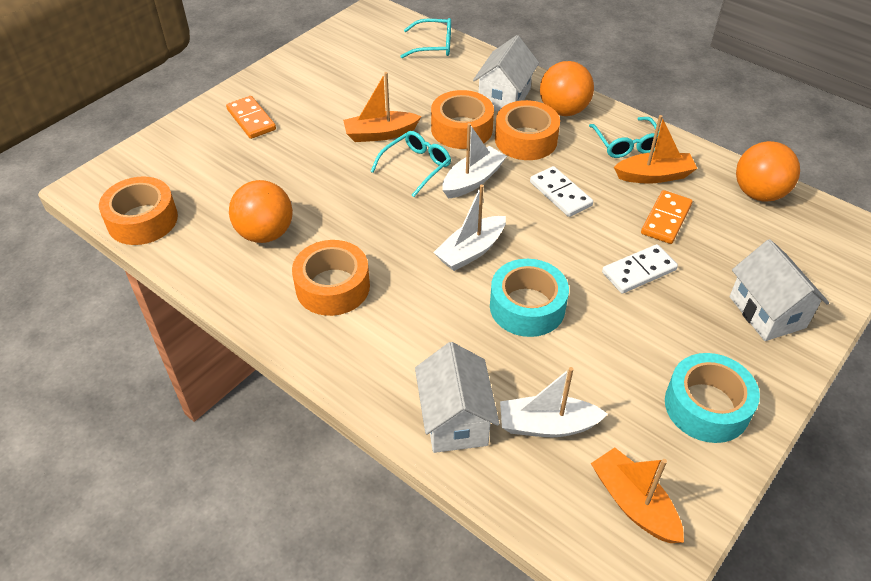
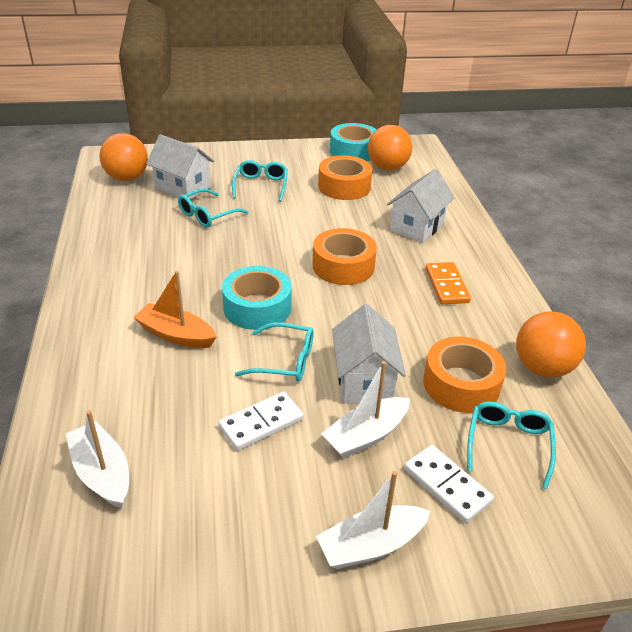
orange boat: 3 -> 1
orange domino: 2 -> 1
orange tape: 4 -> 3
turquoise glasses: 3 -> 4

